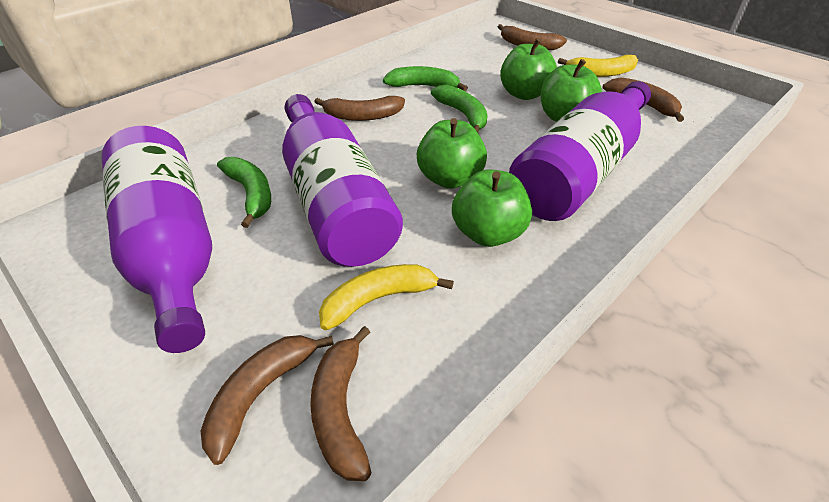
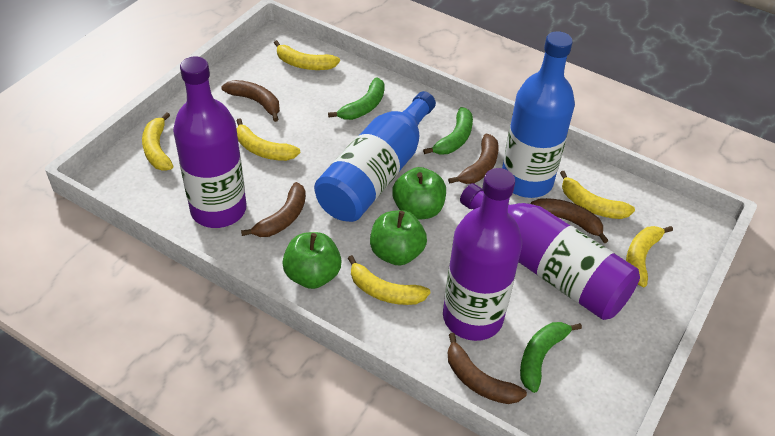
blue bottle: 0 -> 2
green apple: 4 -> 3
yellow banana: 2 -> 6

